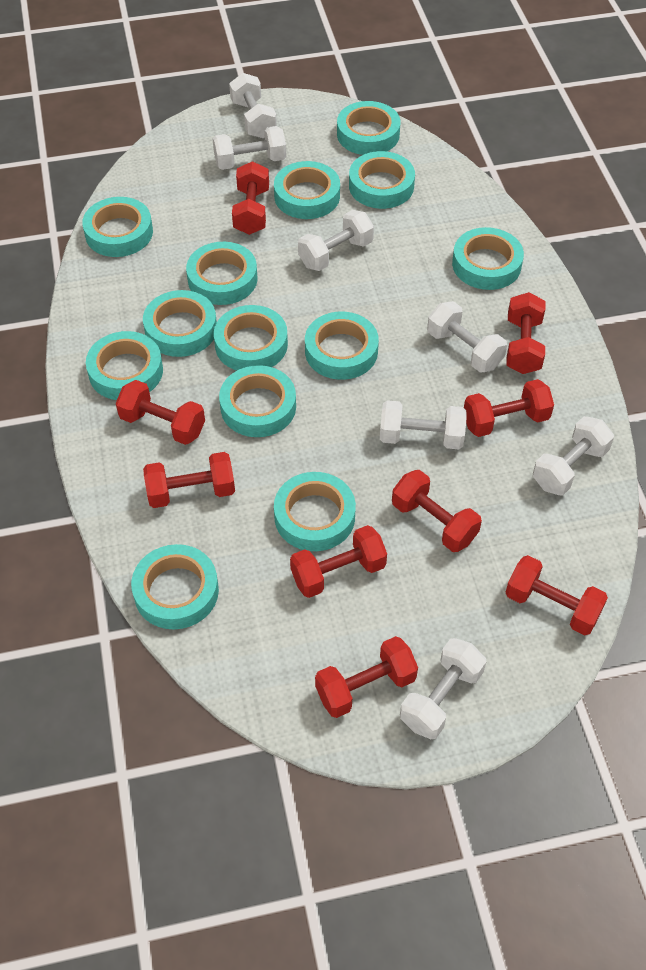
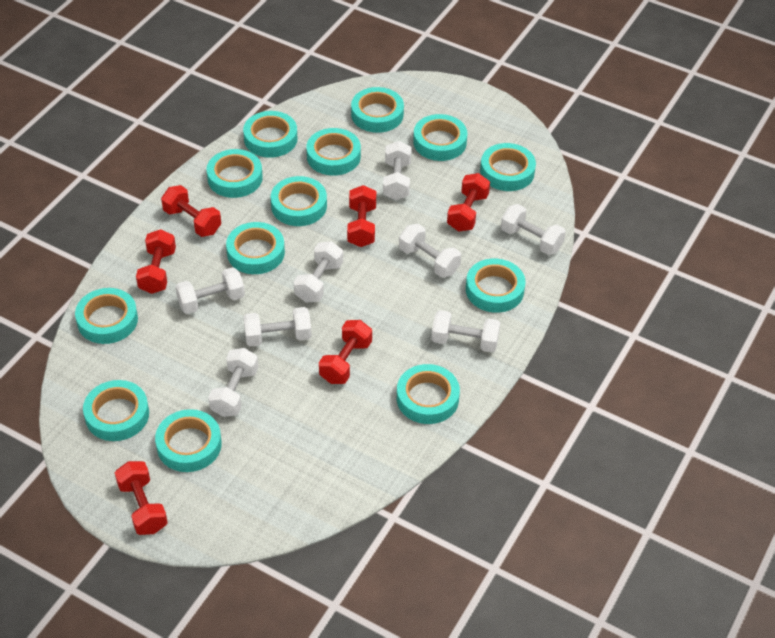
red dumbbell: 9 -> 6
white dumbbell: 7 -> 8

